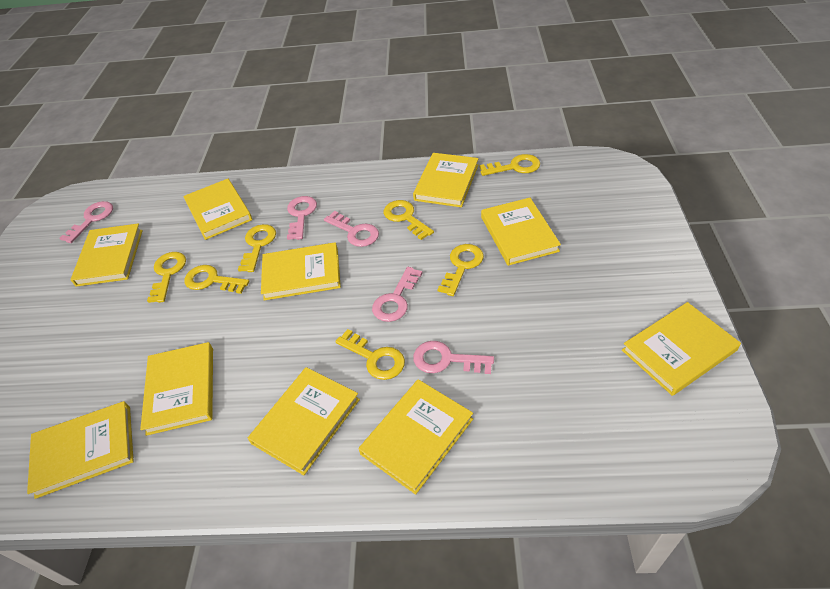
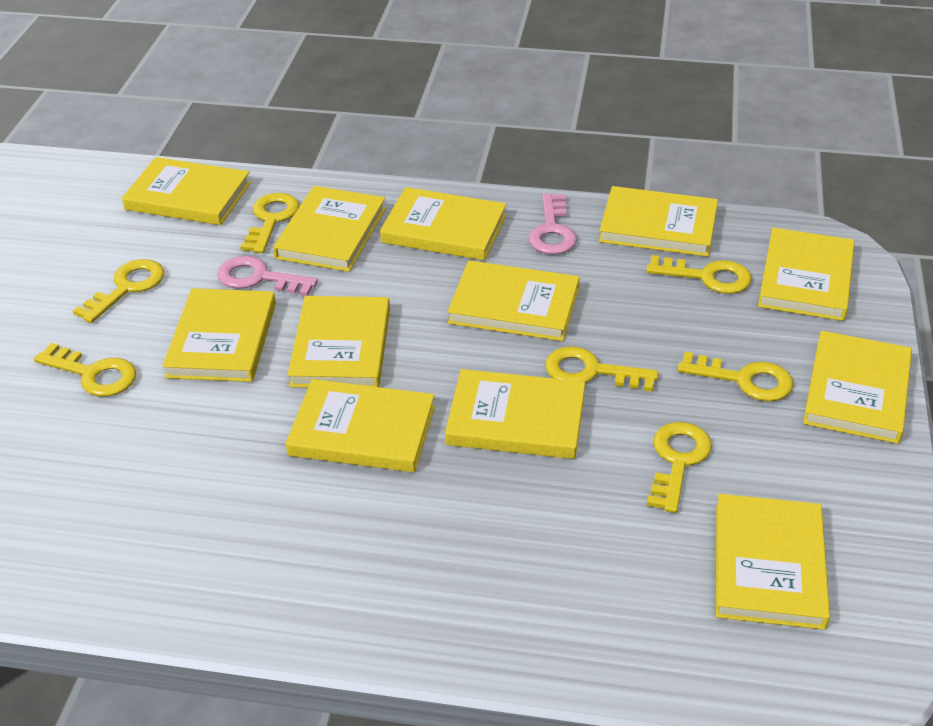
pink key: 5 -> 2
yellow book: 10 -> 12

